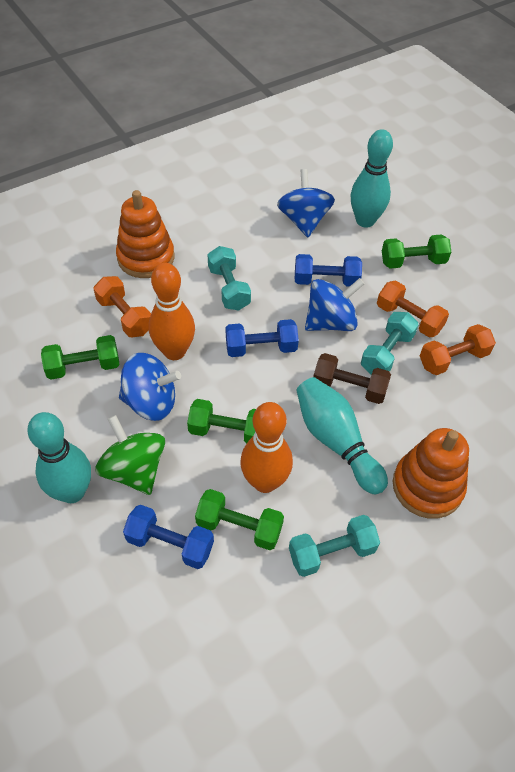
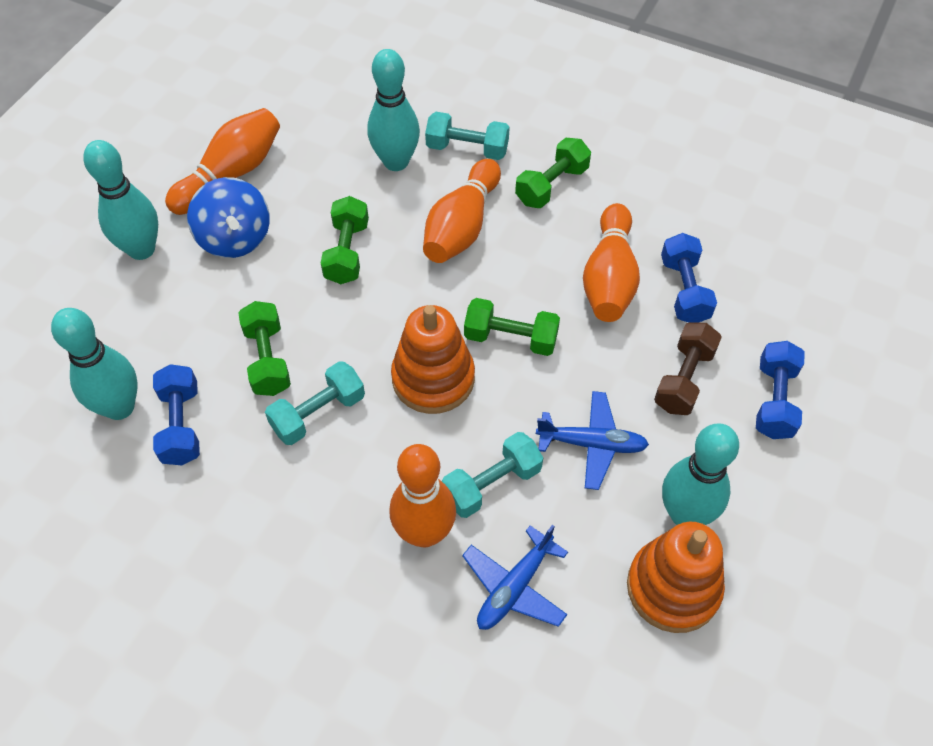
blue plane: 0 -> 2
blue spinning top: 3 -> 1
green spinning top: 1 -> 0
orange bowling pin: 2 -> 4
orange dumbbell: 3 -> 0
turquoise bowling pin: 3 -> 4

